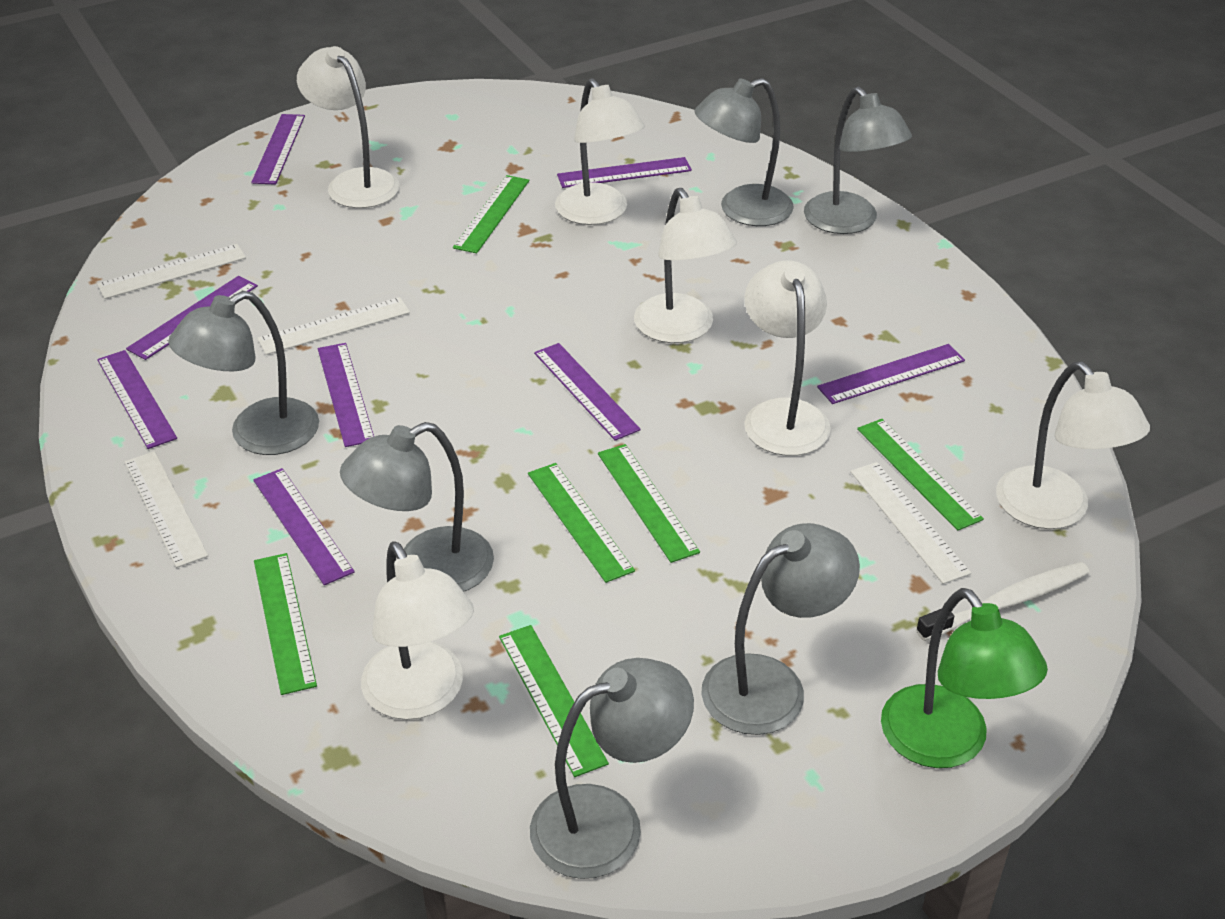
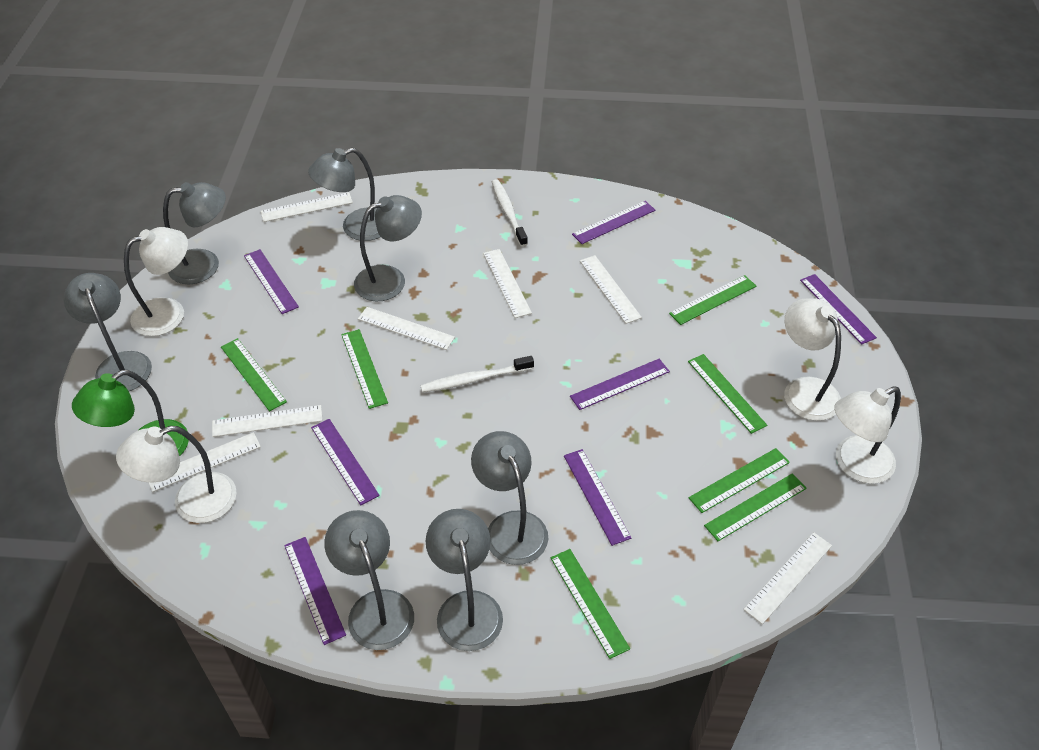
green ruler: 6 -> 7
grey lamp: 6 -> 7
purple ruler: 8 -> 7
white lamp: 6 -> 4
white ruler: 4 -> 7
white toothbrush: 1 -> 2

